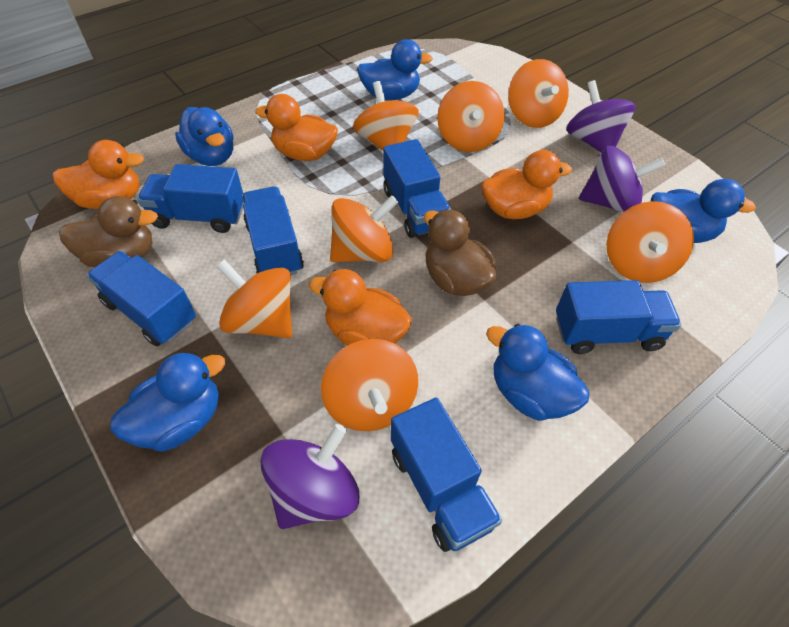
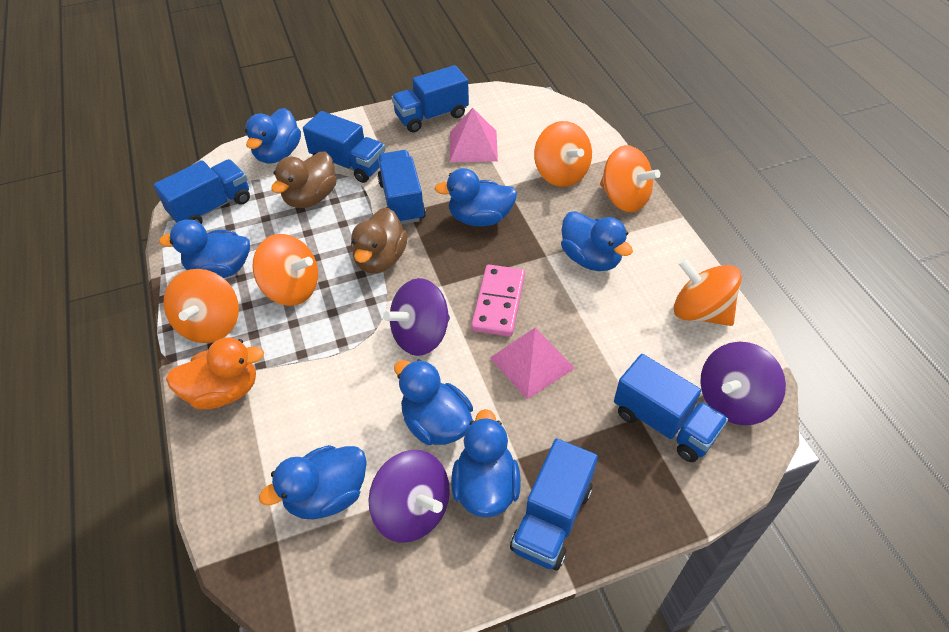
blue duck: 5 -> 7
orange duck: 4 -> 1
orange spinning top: 7 -> 5
pink domino: 0 -> 1
pink pyramid: 0 -> 2

